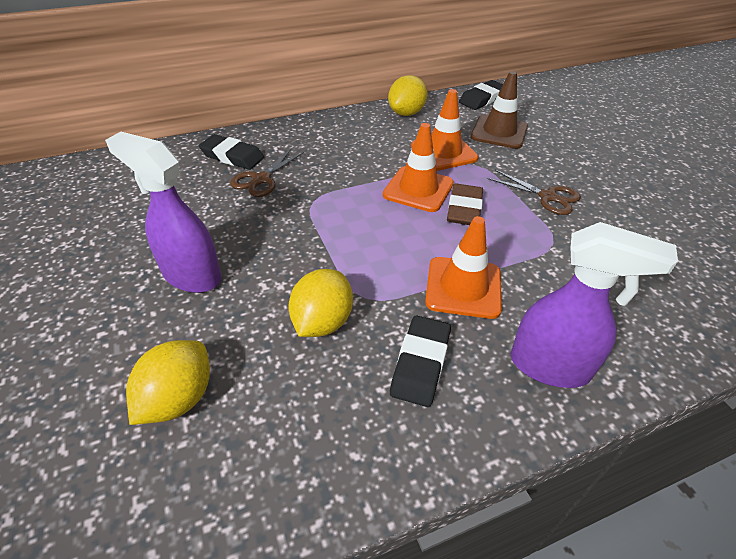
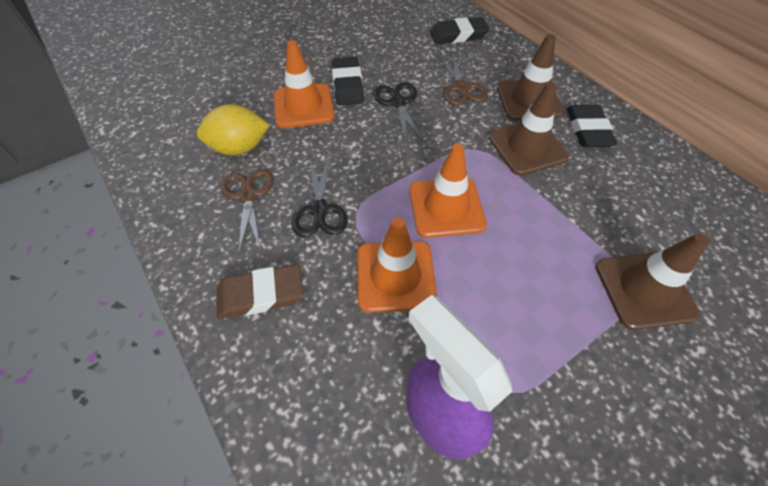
black scissors: 0 -> 2
brown traffic cone: 1 -> 3
purple spray bottle: 2 -> 1
yellow lemon: 3 -> 1

